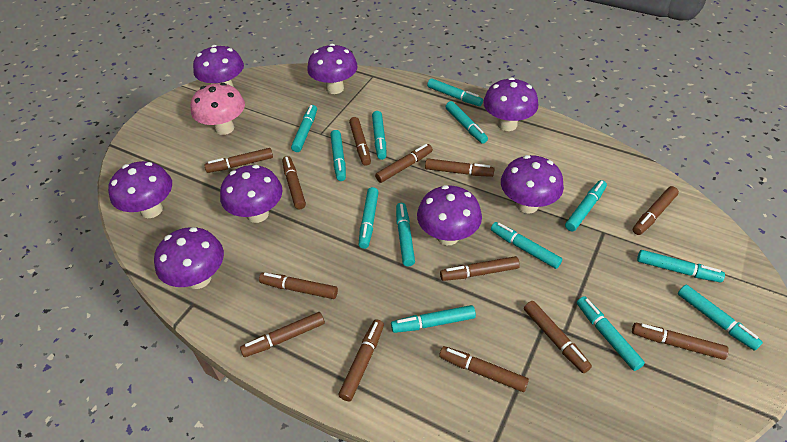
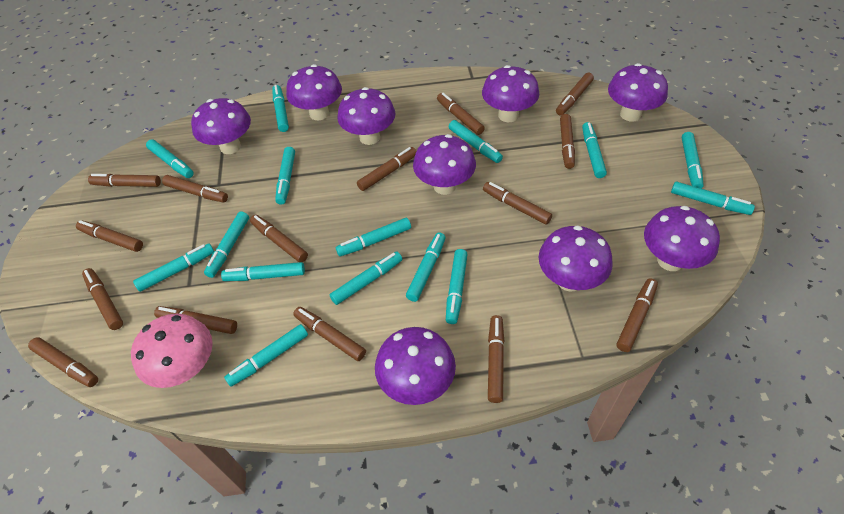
brown marker: 13 -> 15
purple mushroom: 8 -> 9
turquoise marker: 13 -> 15

